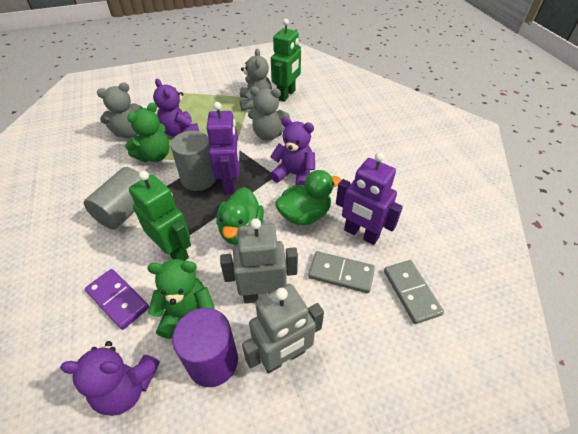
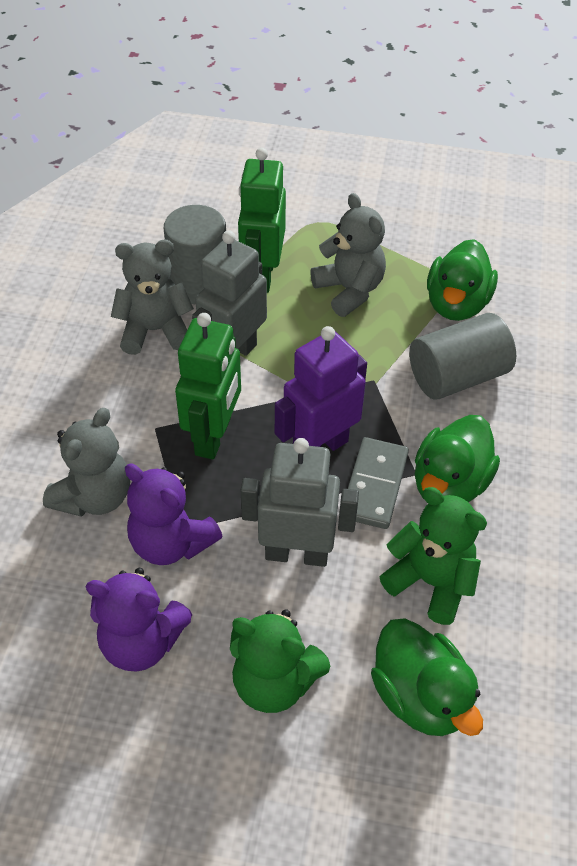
green duck: 2 -> 3
grey domino: 2 -> 1
purple cylinder: 1 -> 0
purple domino: 1 -> 0
purple robot: 2 -> 1
purple teddy bear: 3 -> 2

